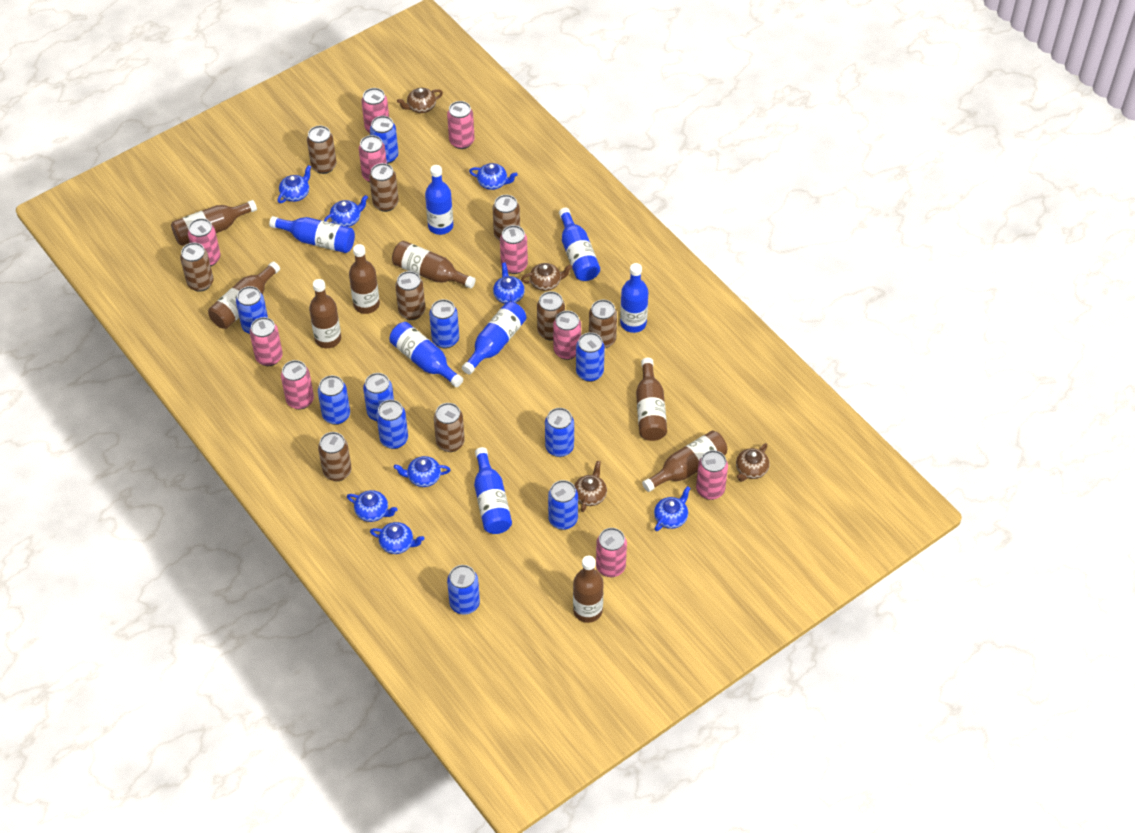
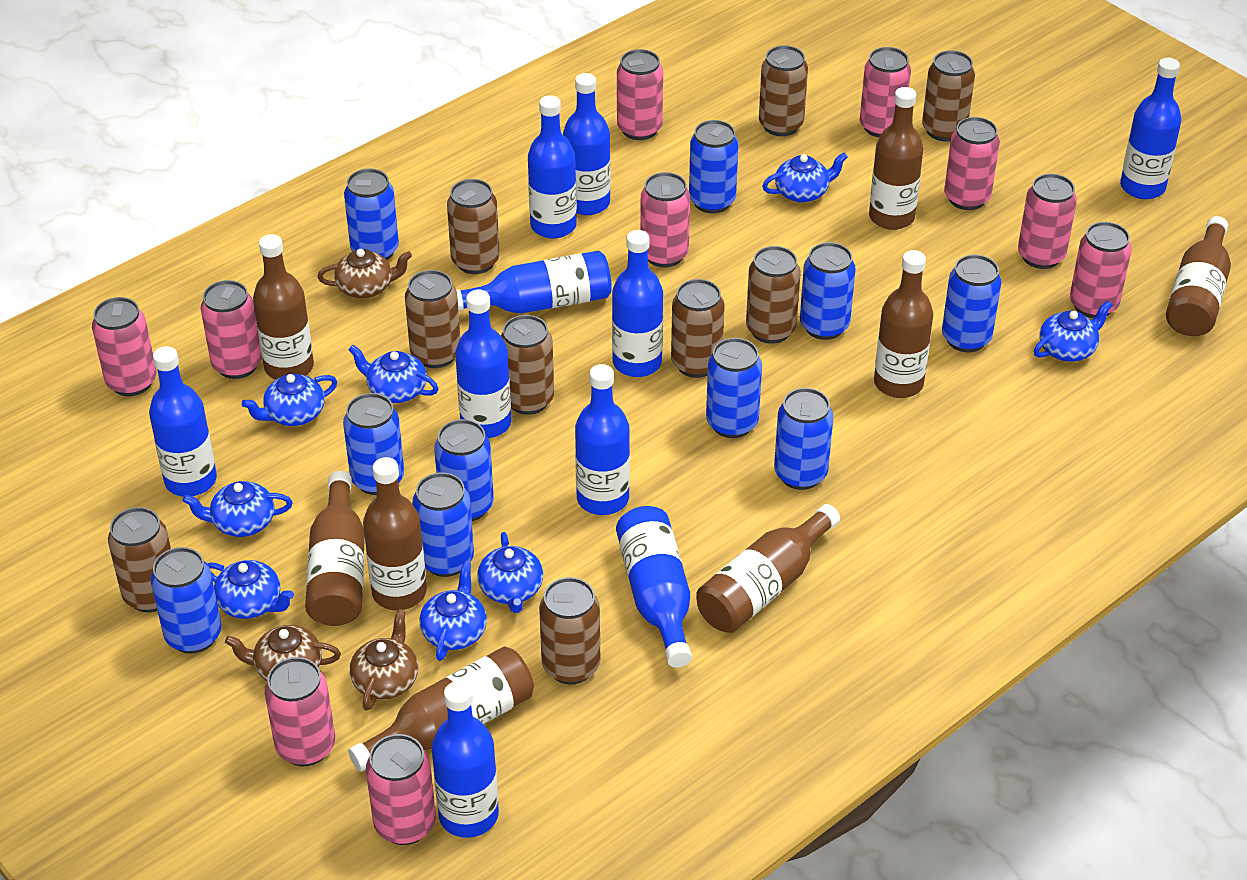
blue bottle: 7 -> 10
brown teapot: 4 -> 3

